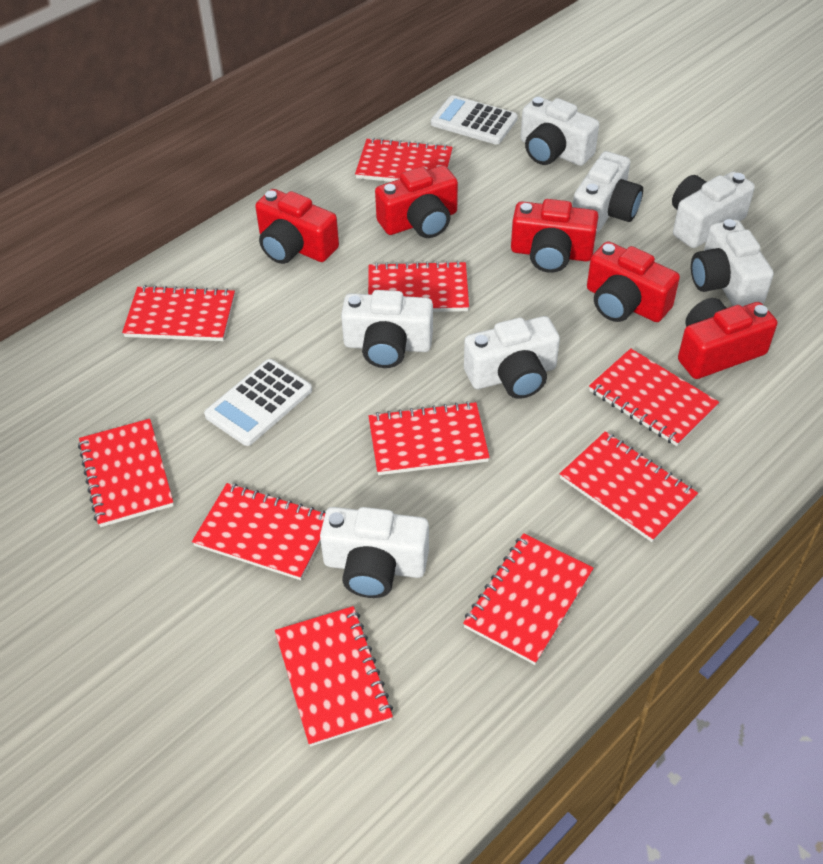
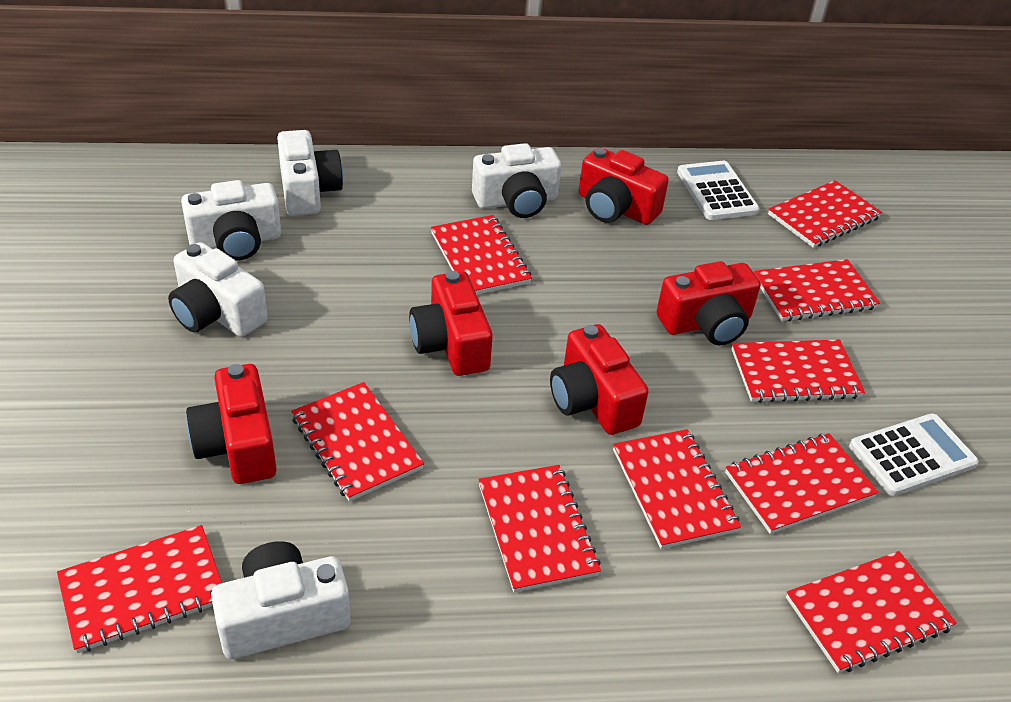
white camera: 7 -> 5

